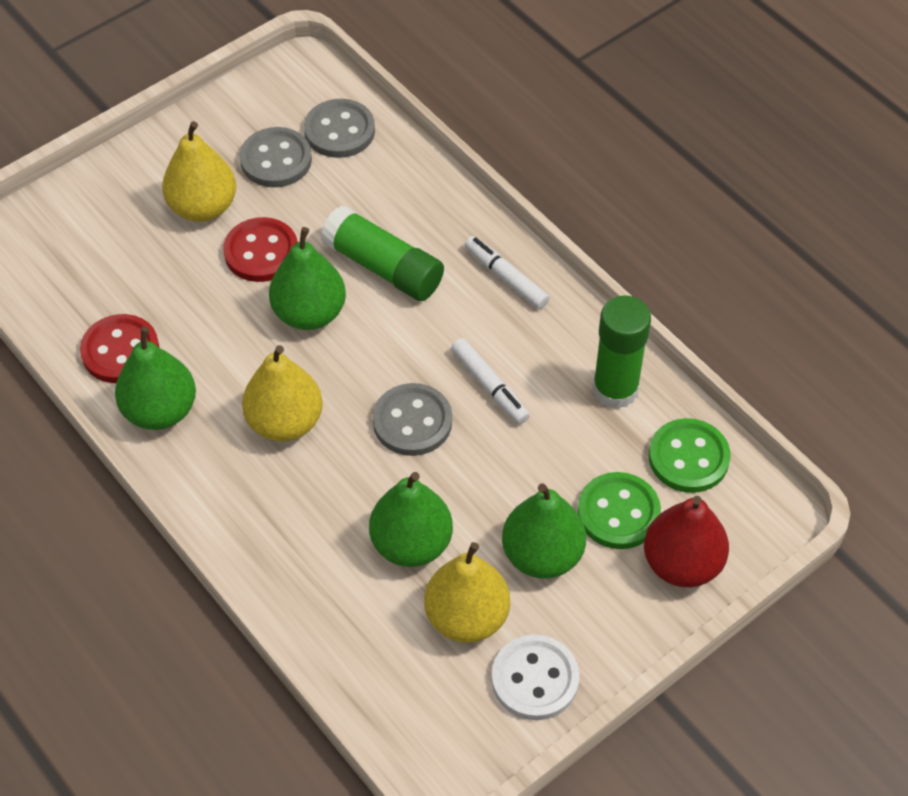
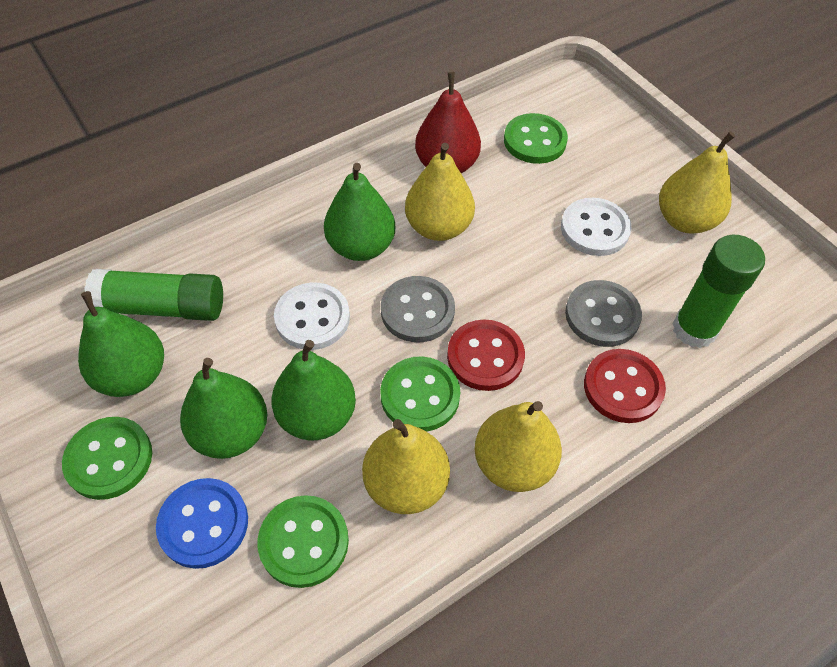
blue button: 0 -> 1
green button: 2 -> 4
grey button: 3 -> 2
white button: 1 -> 2
white marker: 2 -> 0
yellow pear: 3 -> 4

